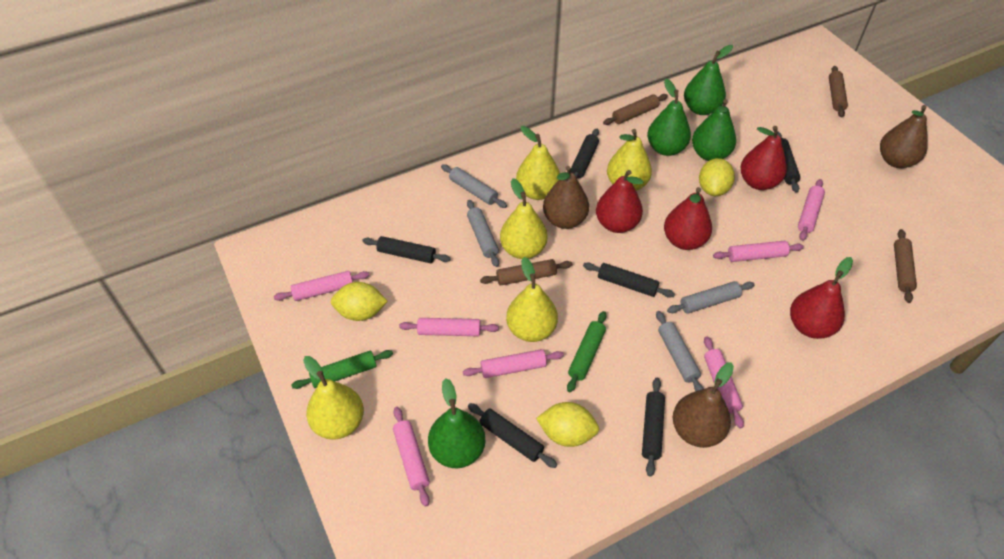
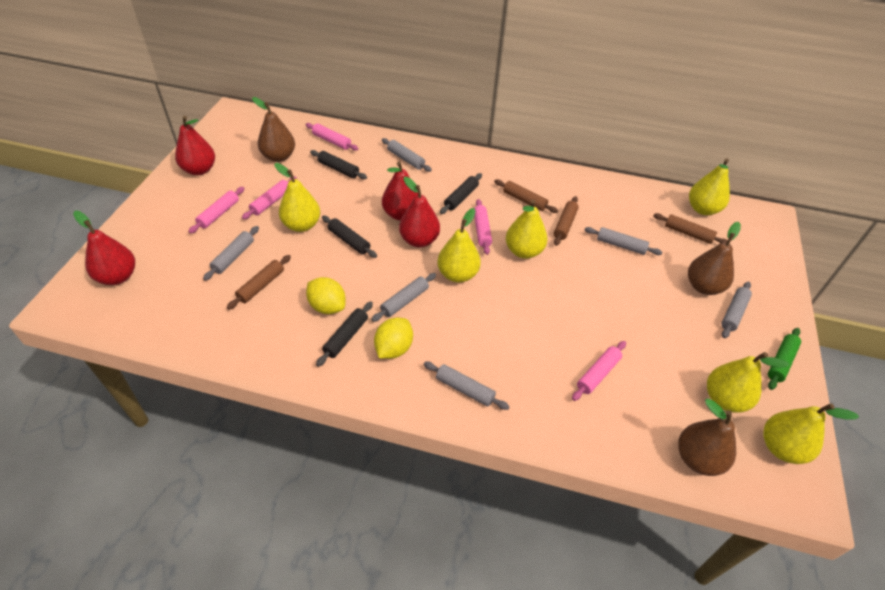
black rolling pin: 6 -> 4
green pear: 4 -> 0
green rolling pin: 2 -> 1
grey rolling pin: 4 -> 6
pink rolling pin: 7 -> 5
yellow lemon: 3 -> 2
yellow pear: 5 -> 6

